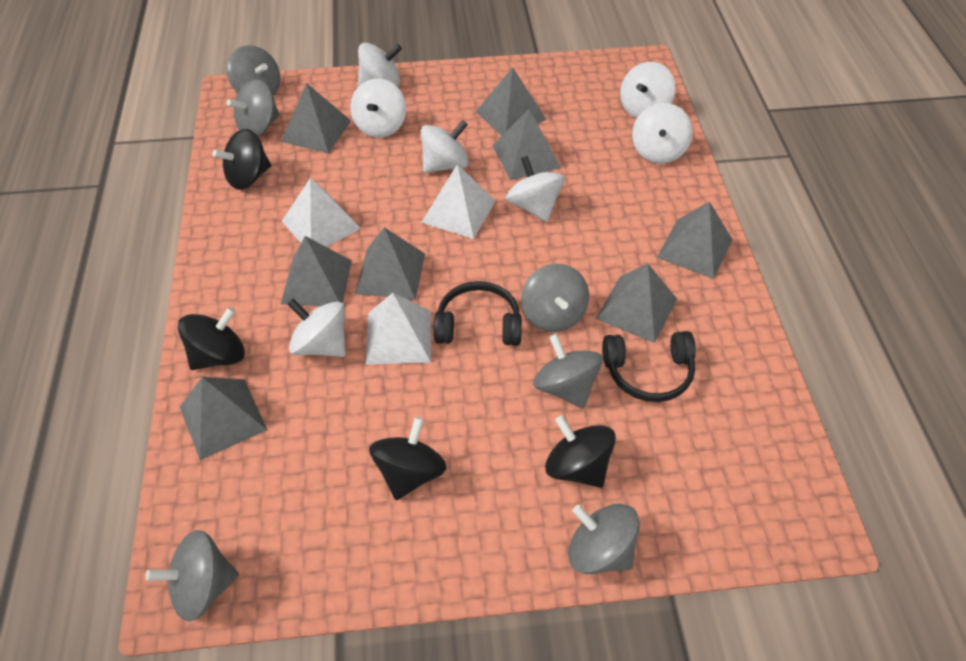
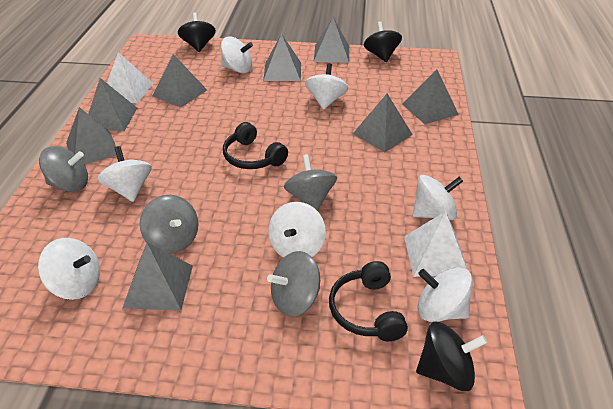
black spinning top: 4 -> 3
grey spinning top: 6 -> 4
white pyramid: 3 -> 2

